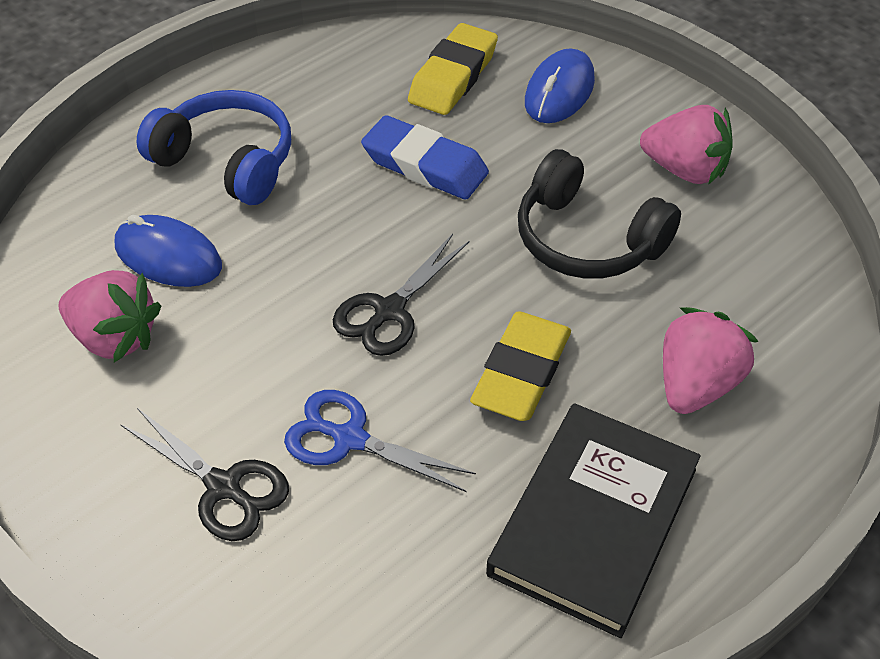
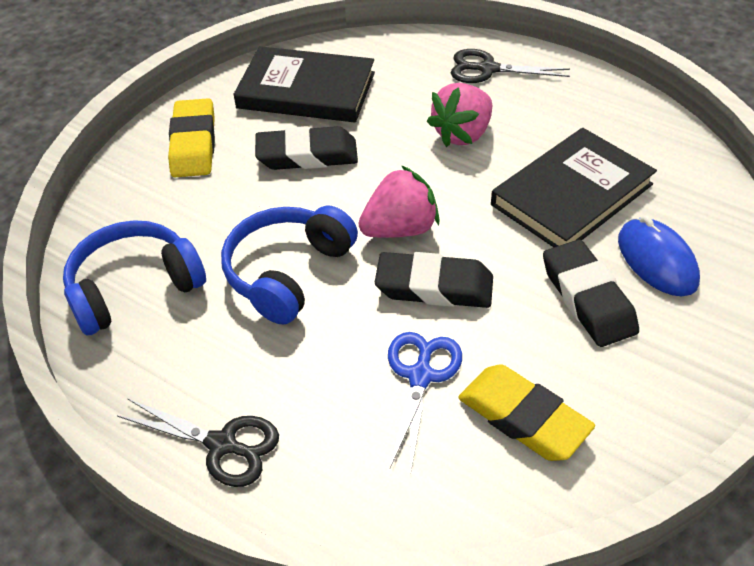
black book: 1 -> 2
black eraser: 0 -> 3
black headphones: 1 -> 0
blue eraser: 1 -> 0
blue headphones: 1 -> 2
blue mouse: 2 -> 1
pink strawberry: 3 -> 2

